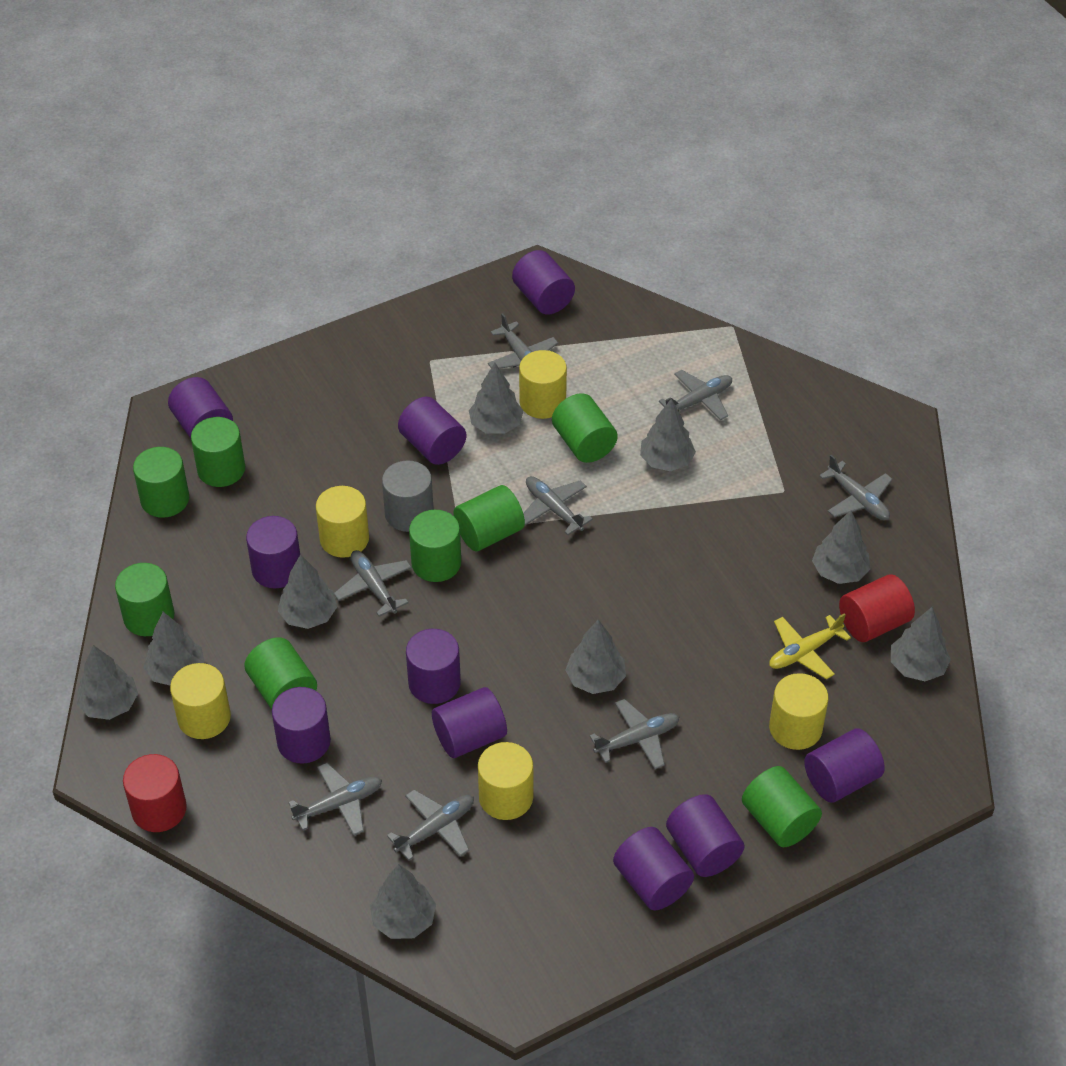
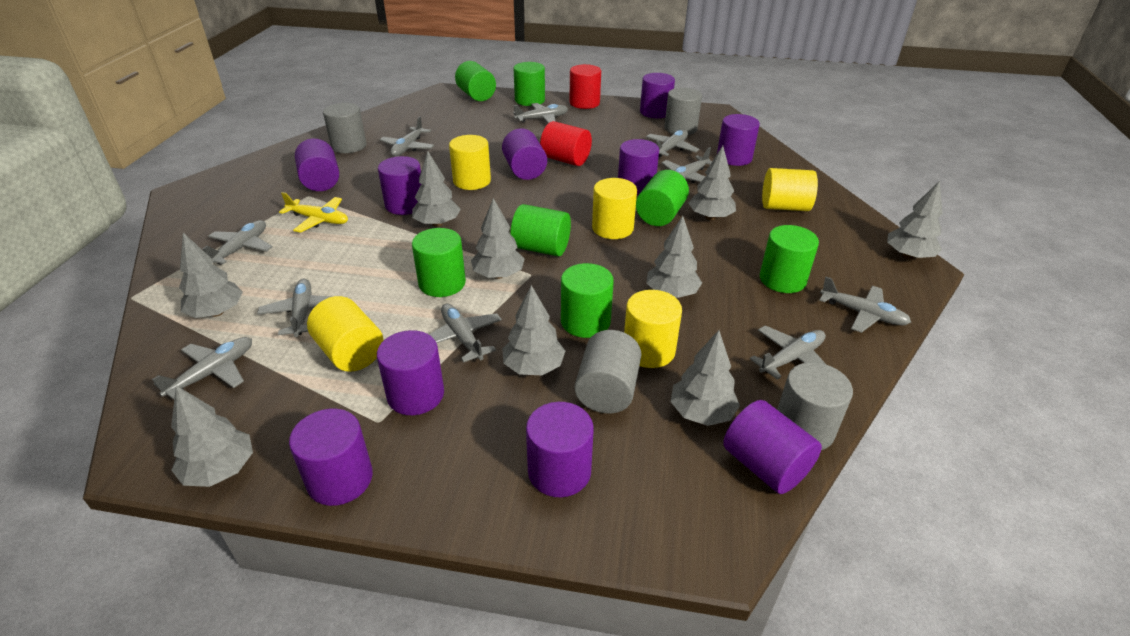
green cylinder: 8 -> 7
grey cylinder: 1 -> 4
grey plane: 8 -> 10

